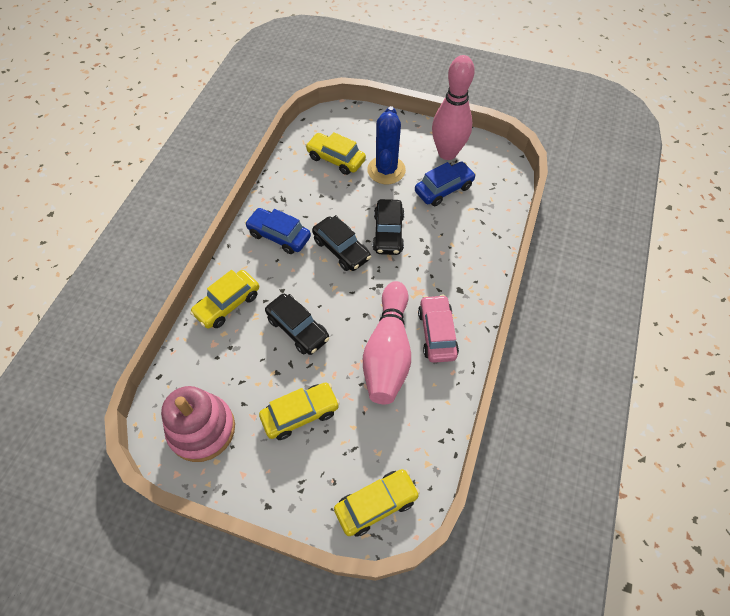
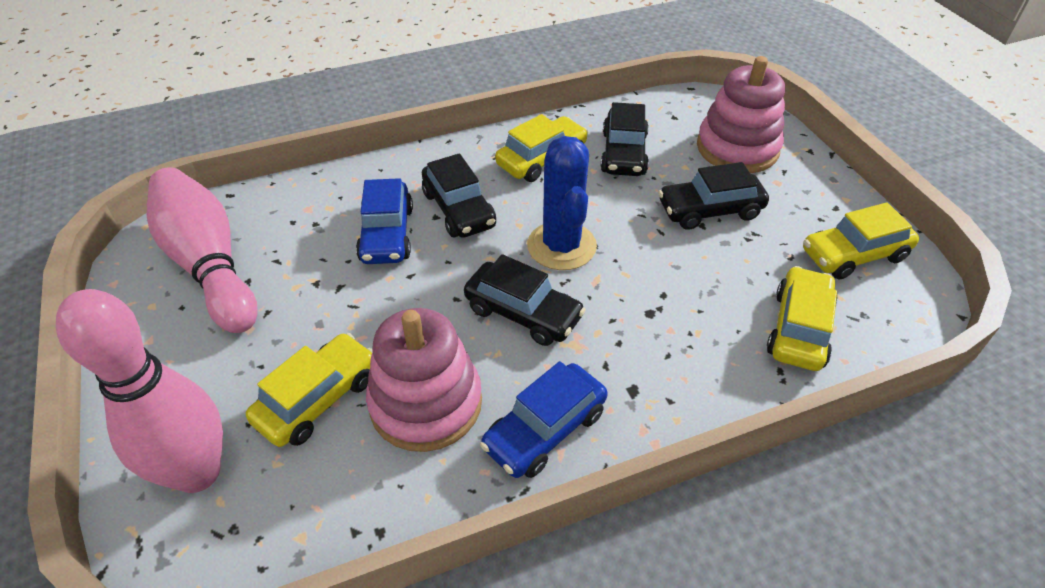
black car: 3 -> 4
pink car: 1 -> 0
pink stacking toy: 1 -> 2

